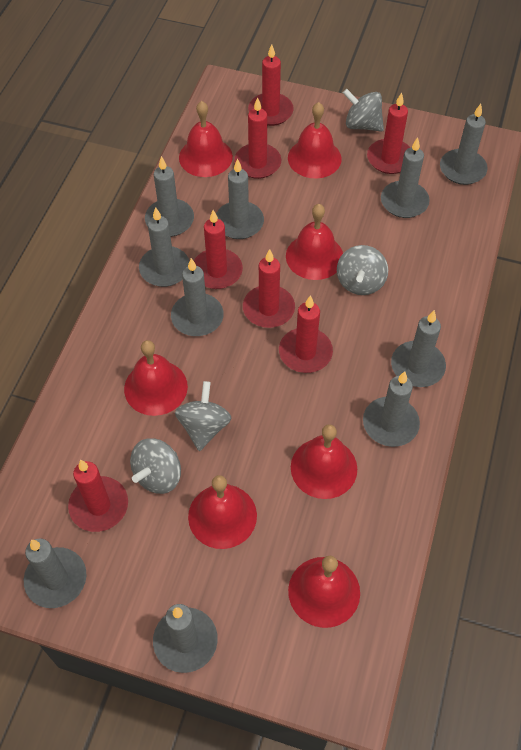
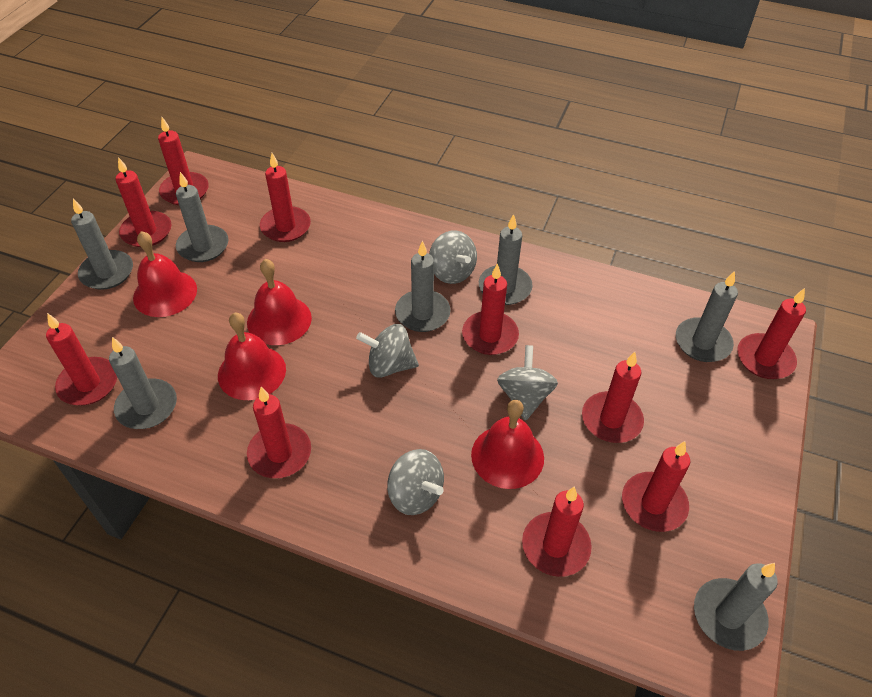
grey candle: 10 -> 7
red bell: 7 -> 4
red candle: 7 -> 10

